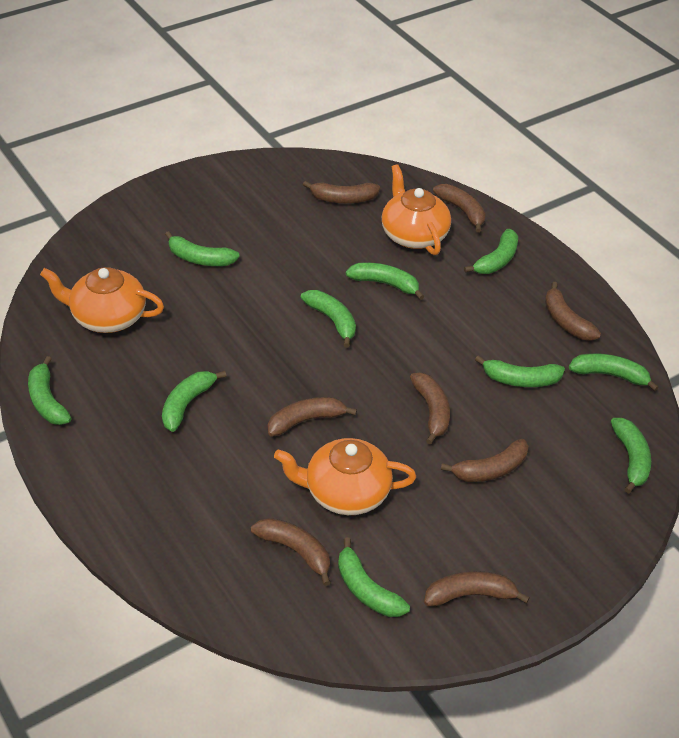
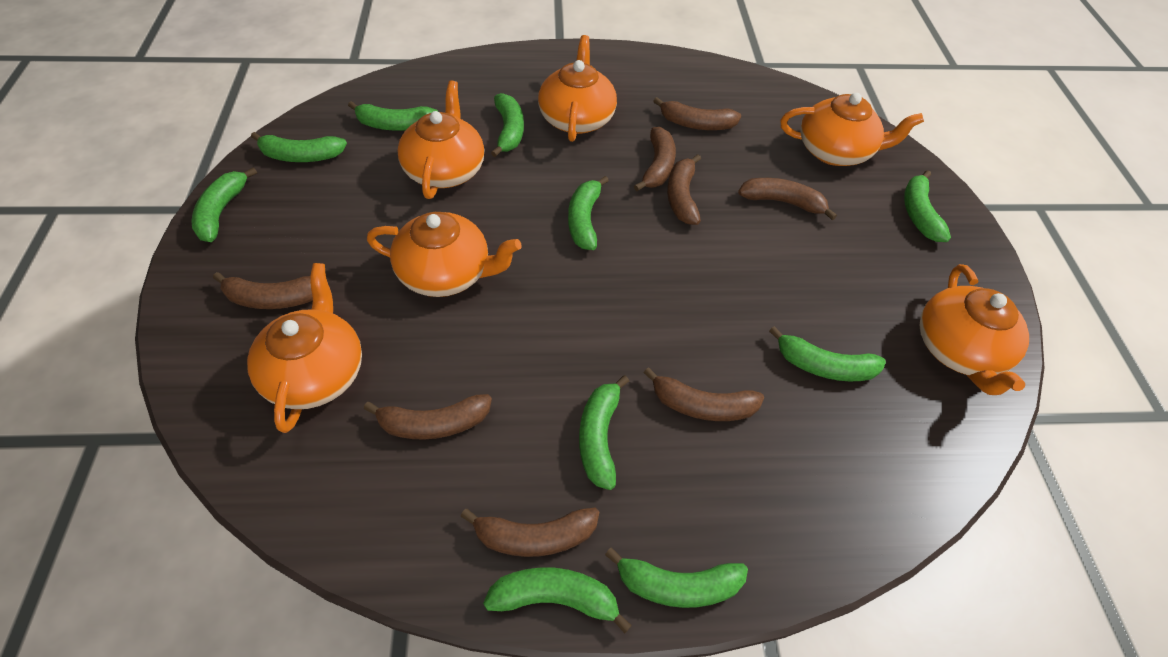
orange teapot: 3 -> 6

